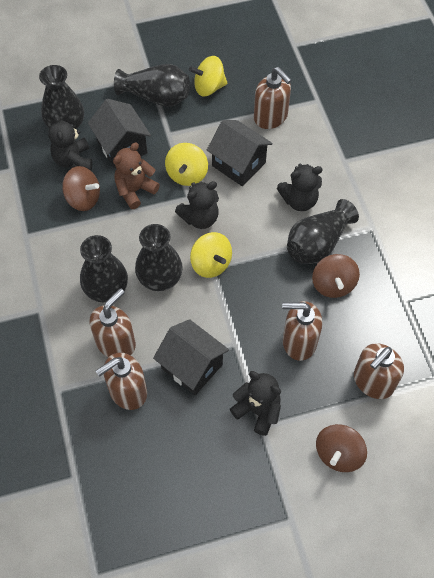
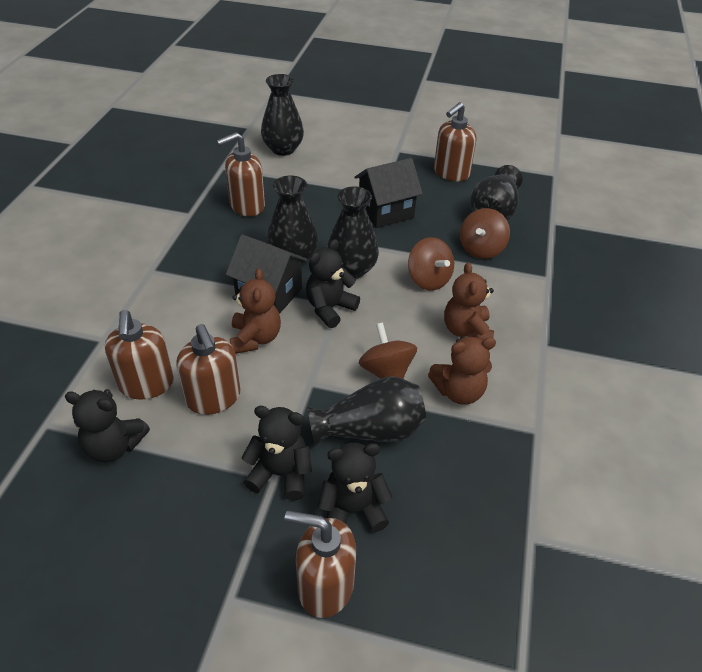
black house: 3 -> 2
brown teddy bear: 1 -> 3
yellow spinning top: 3 -> 0

